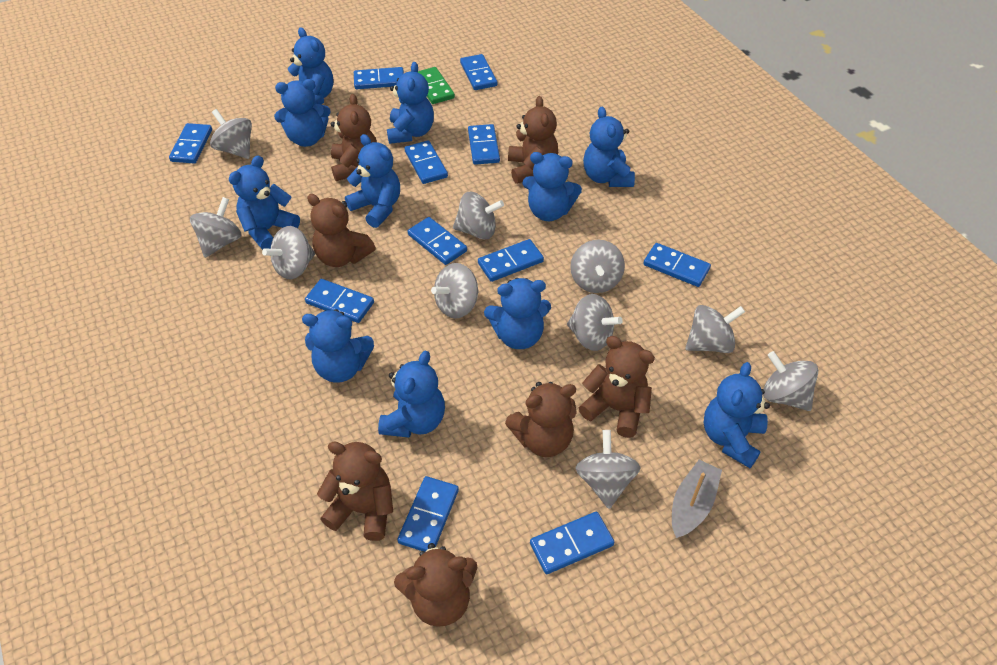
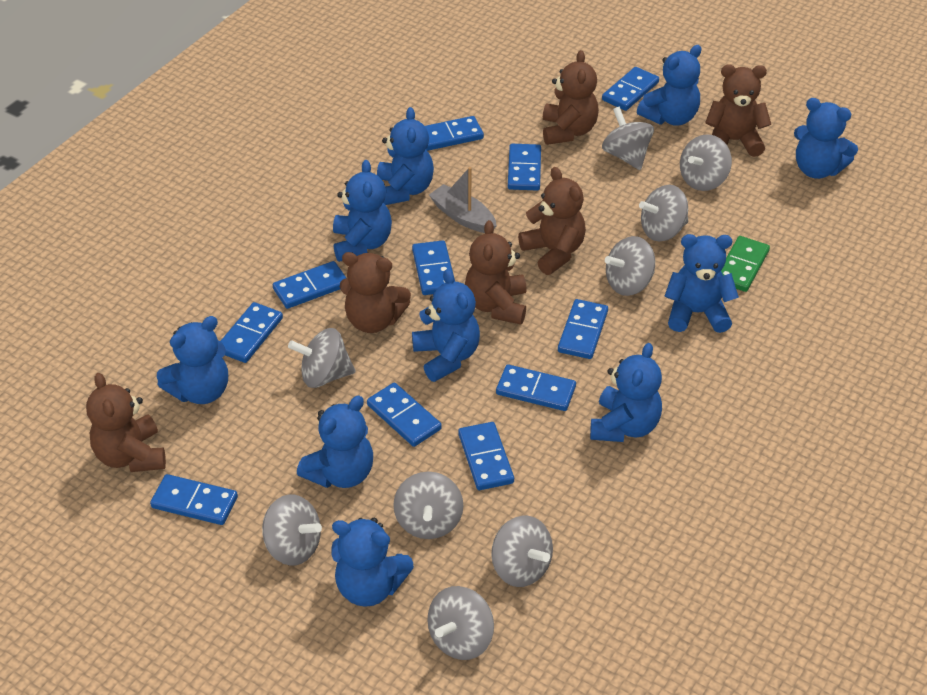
blue teddy bear: 11 -> 10
brown teddy bear: 7 -> 6
grey spinning top: 10 -> 9

